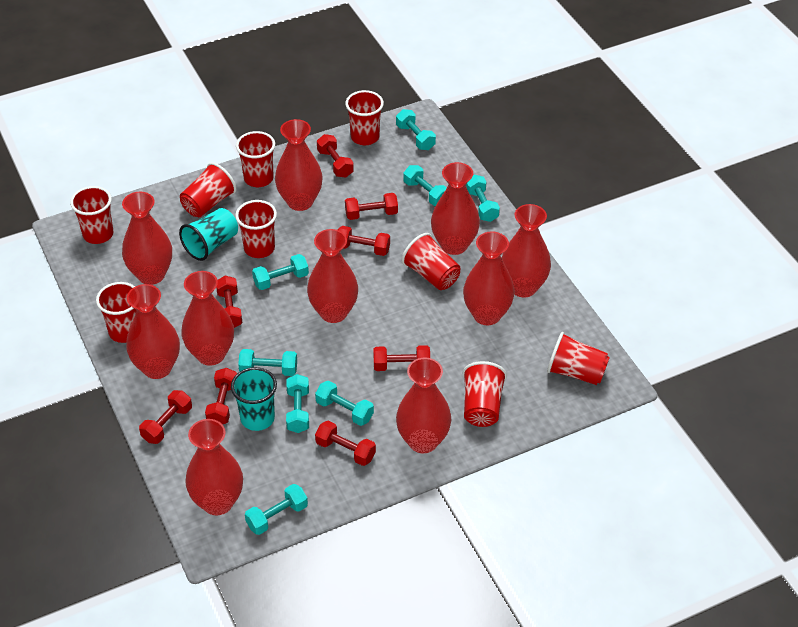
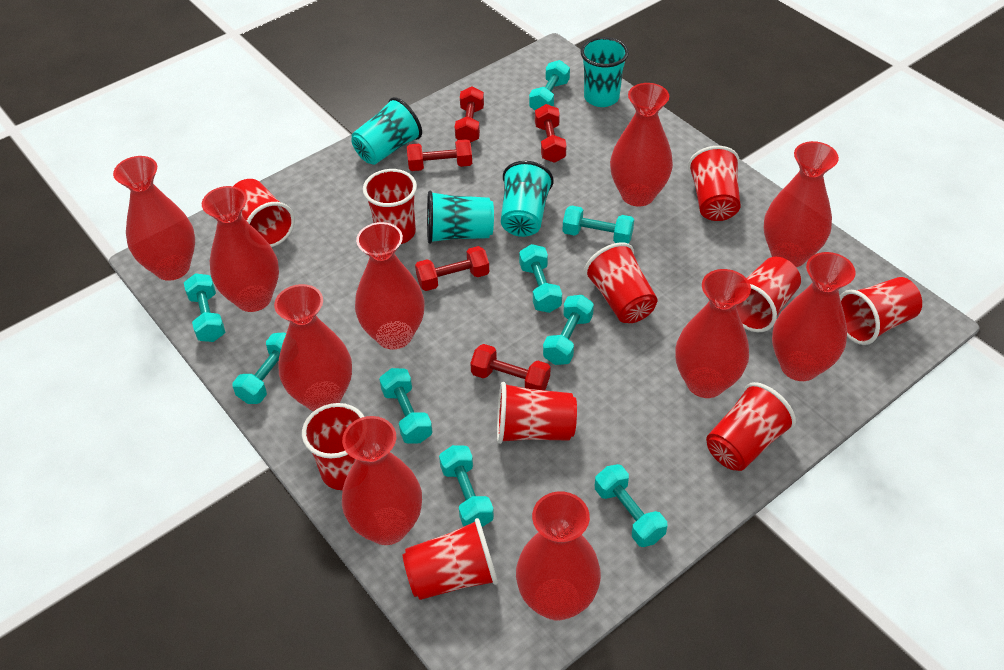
red cup: 9 -> 10
red dumbbell: 8 -> 5
turquoise cup: 2 -> 4
turquoise dumbbell: 8 -> 9

